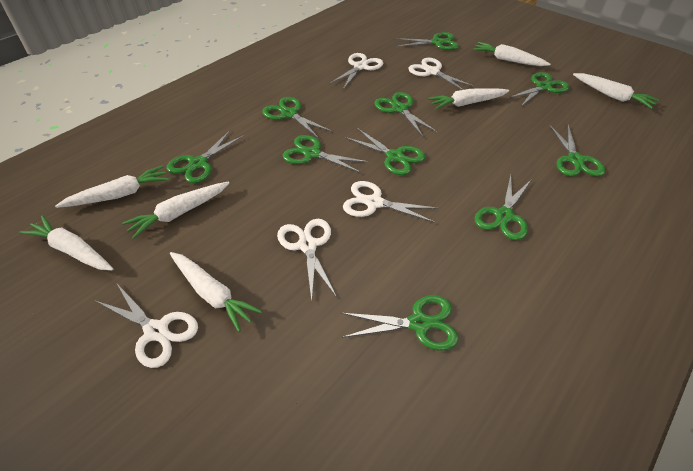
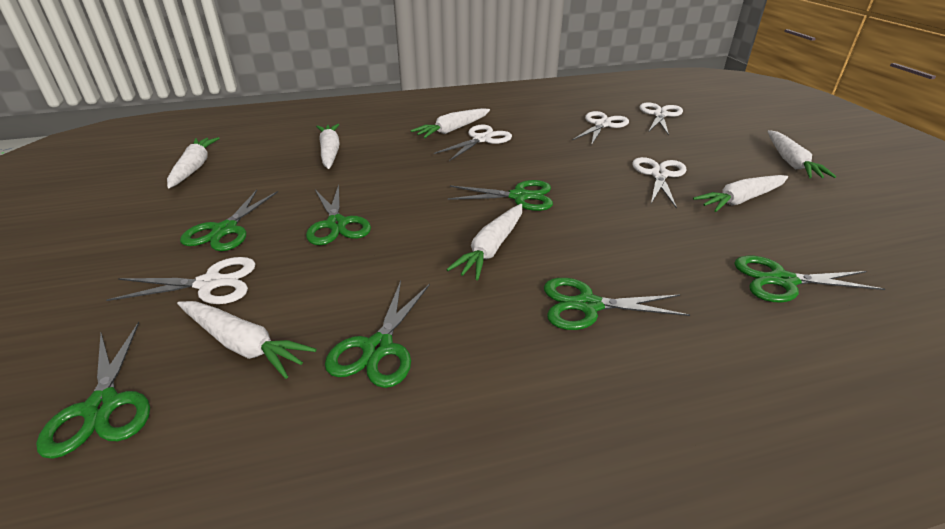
green scissors: 10 -> 7

